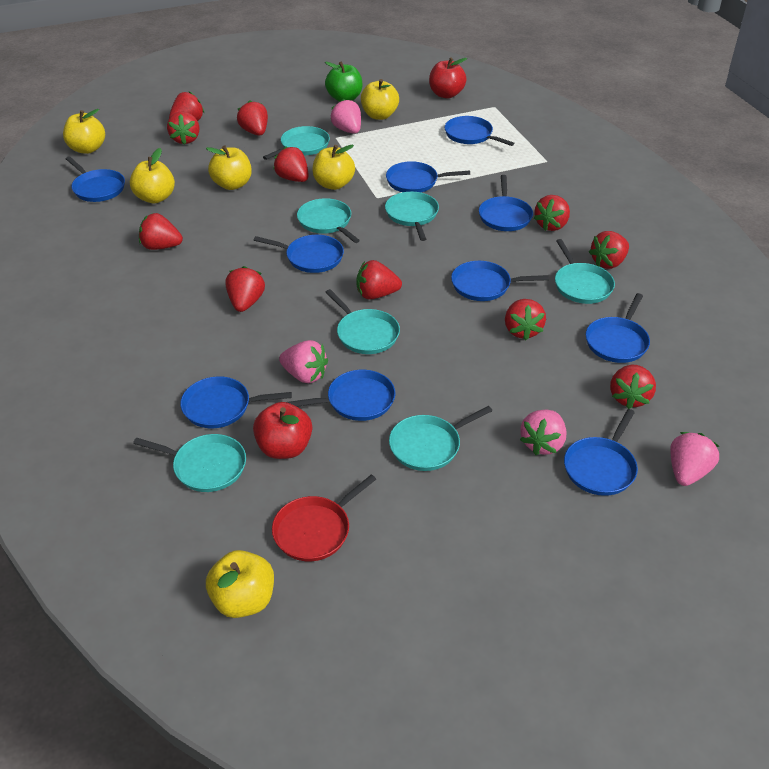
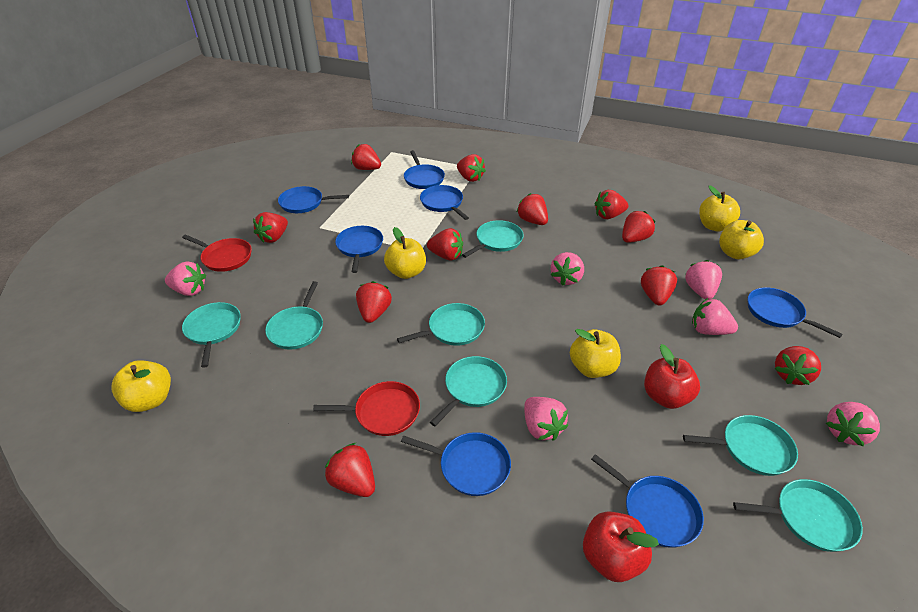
blue pan: 10 -> 7
green apple: 1 -> 0
pink strawberry: 4 -> 6
red pan: 1 -> 2
yellow apple: 6 -> 5

